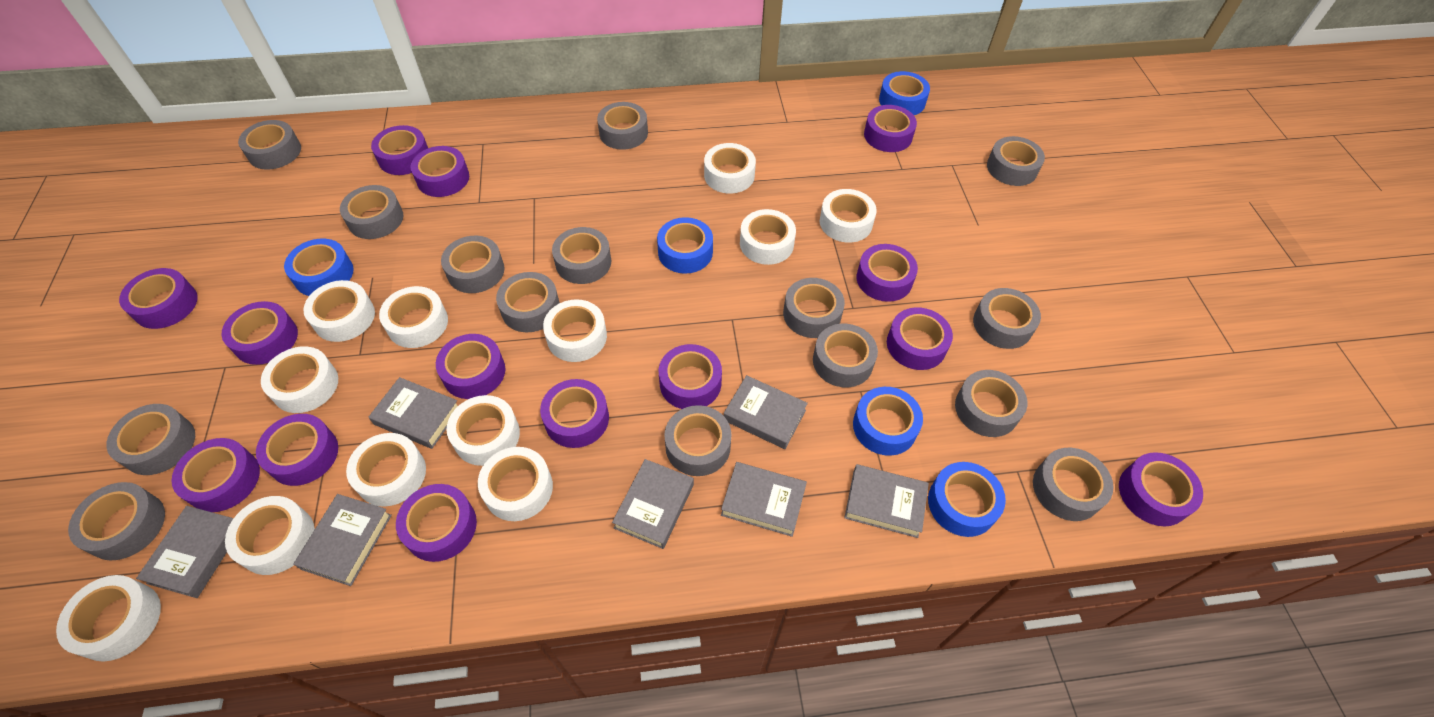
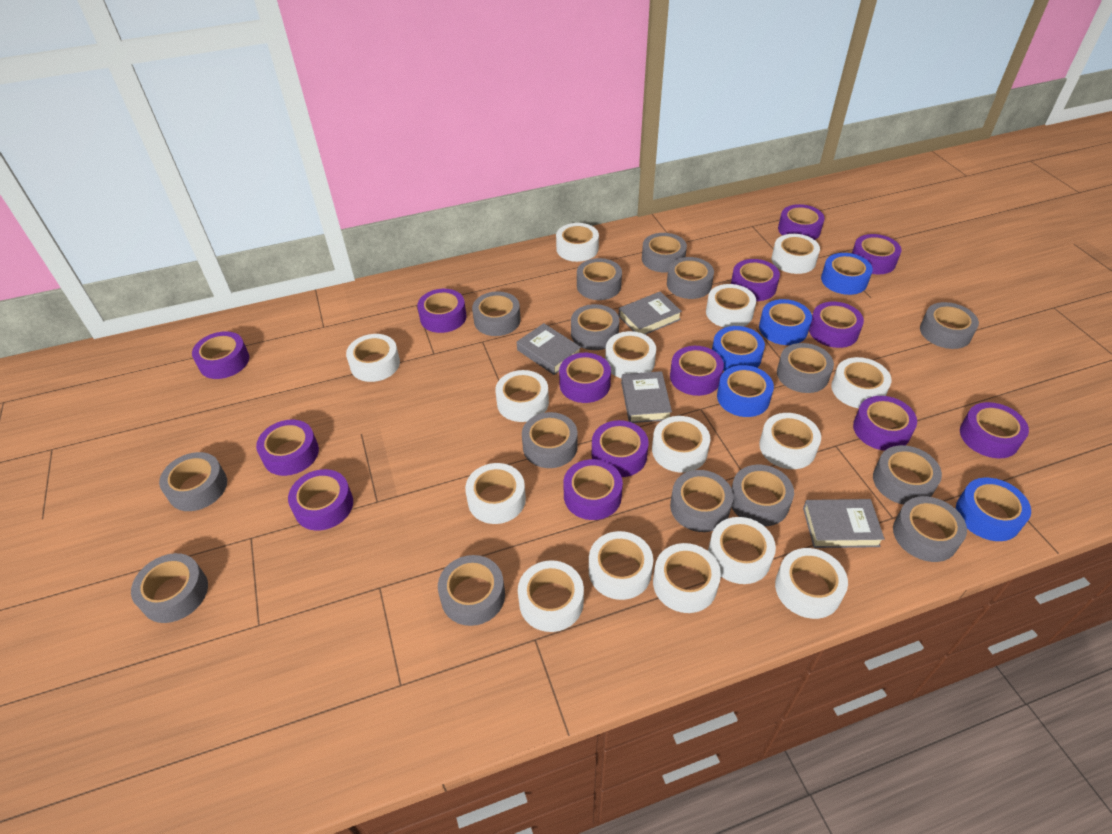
grey book: 7 -> 4
white tape: 12 -> 15

